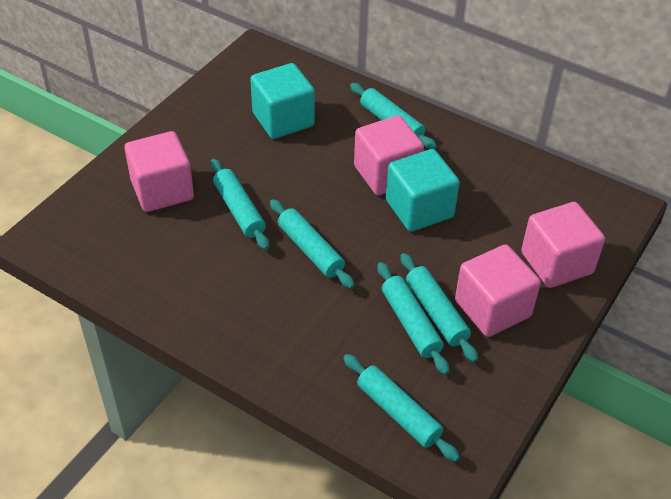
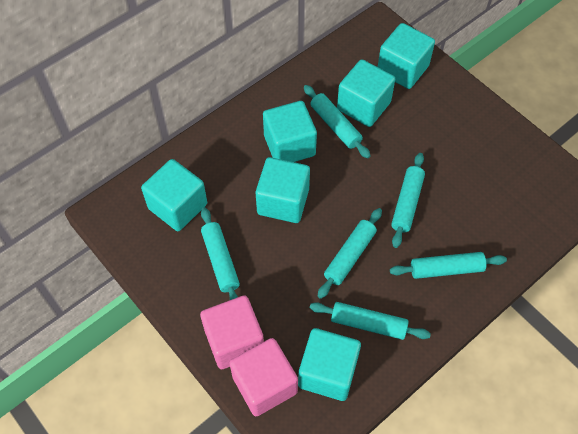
pink cube: 4 -> 2
turquoise cube: 2 -> 6

